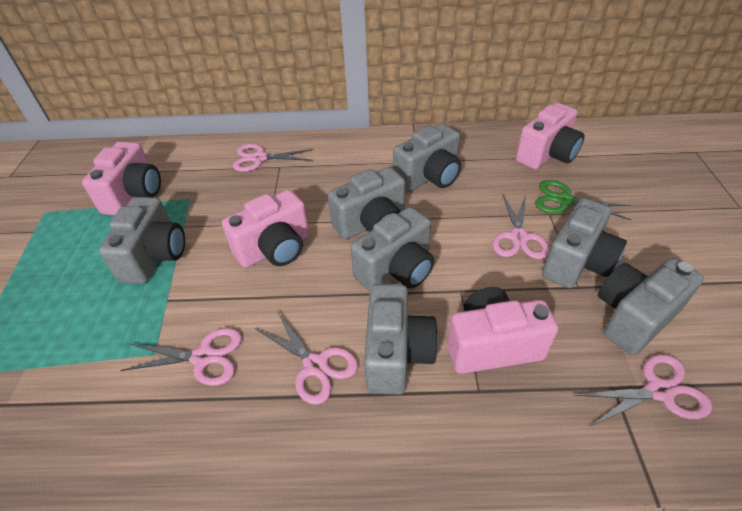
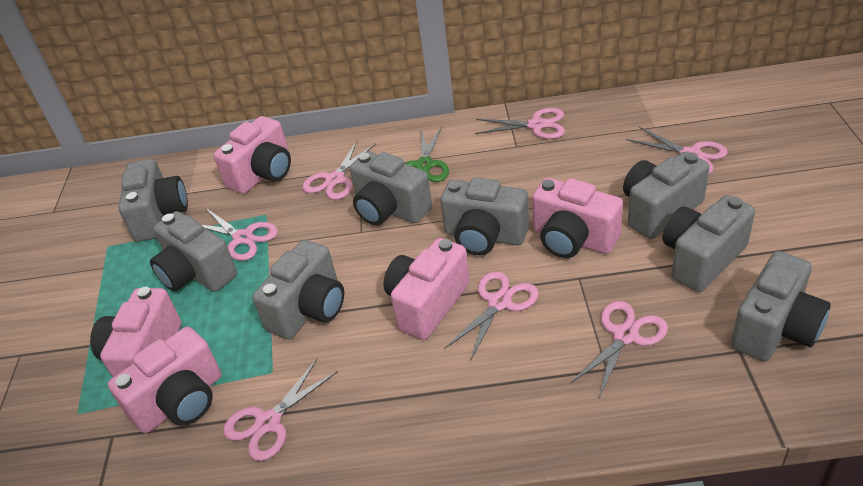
grey camera: 7 -> 8
pink camera: 4 -> 5
pink scissors: 5 -> 7

